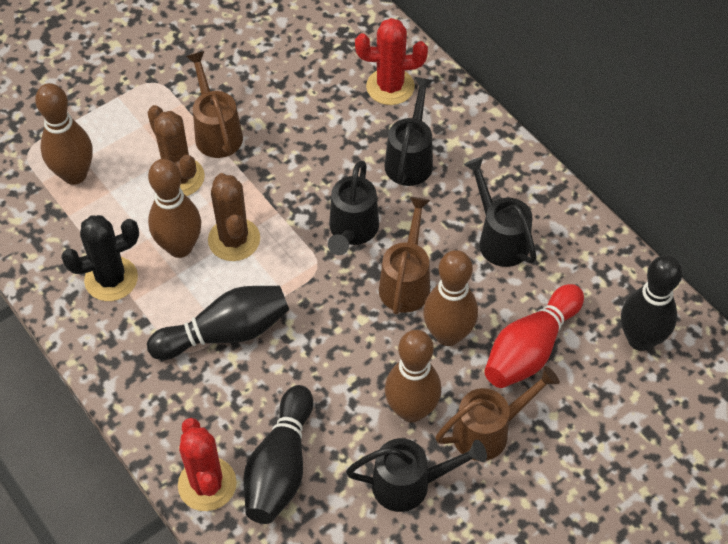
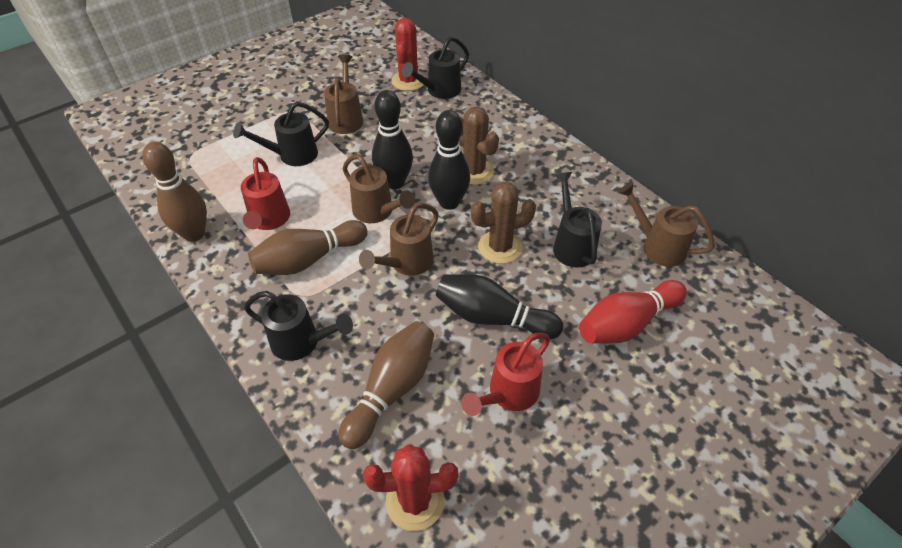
black cactus: 1 -> 0
brown bowling pin: 4 -> 3
brown watering can: 3 -> 4
red watering can: 0 -> 2

